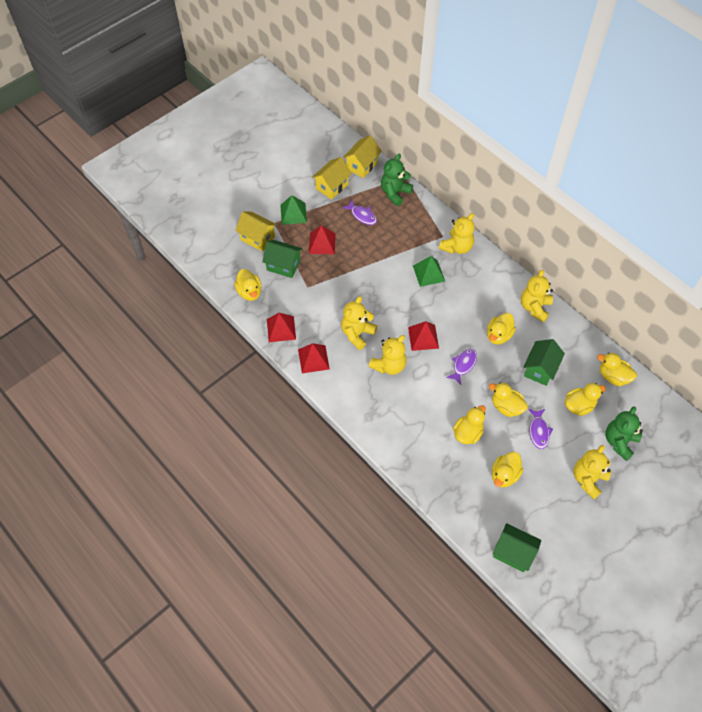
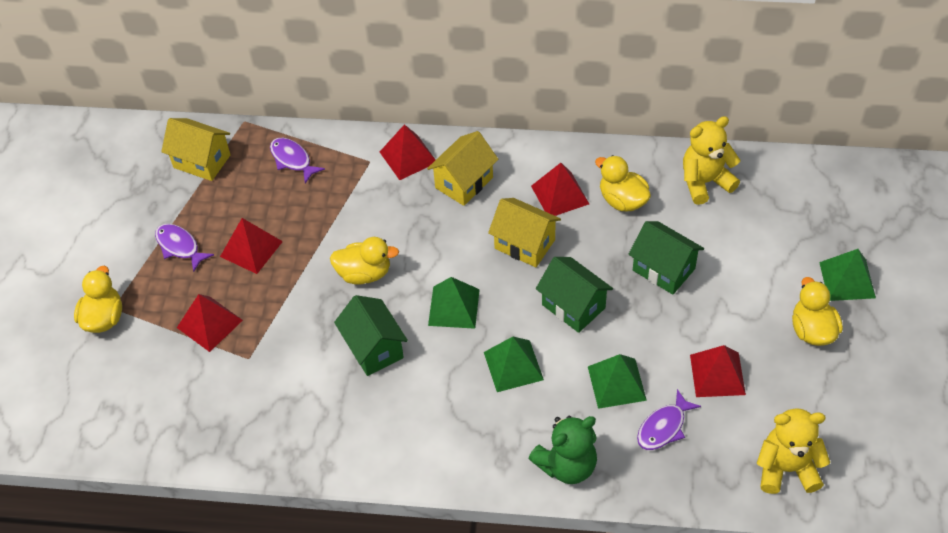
green pyramid: 2 -> 4
green teddy bear: 2 -> 1
red pyramid: 4 -> 5
yellow duck: 7 -> 4
yellow teddy bear: 5 -> 2

